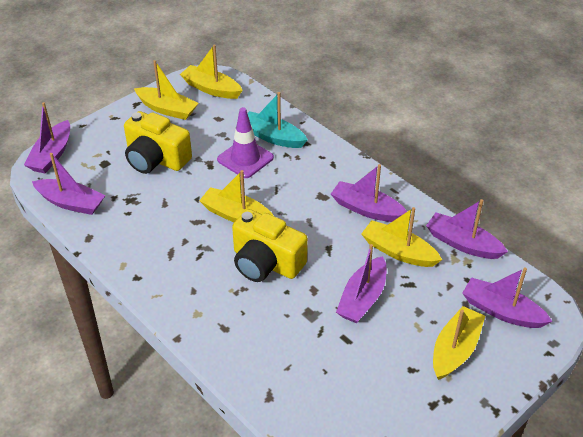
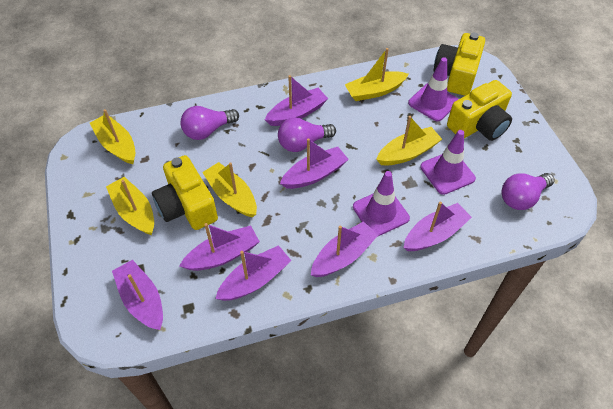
purple boat: 6 -> 7
purple light bulb: 0 -> 3
purple traffic cone: 1 -> 3
turquoise boat: 1 -> 0
yellow camera: 2 -> 3

